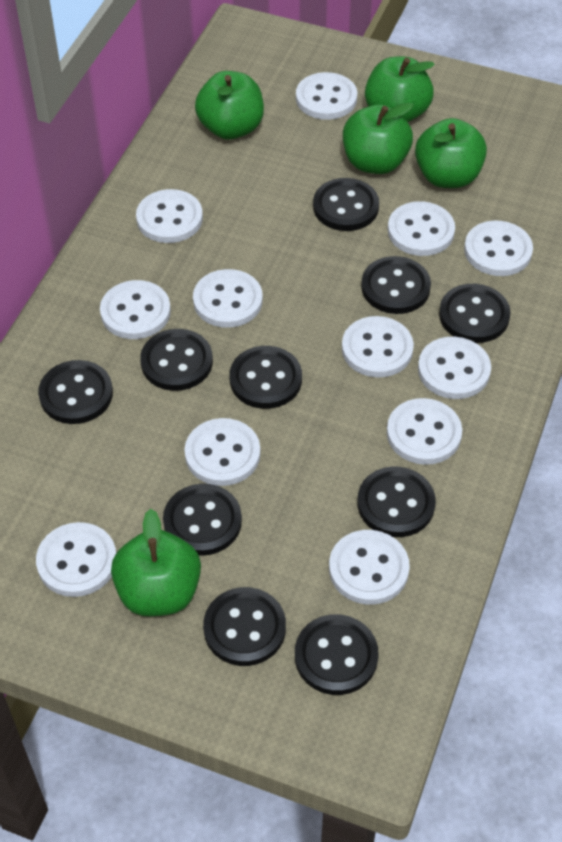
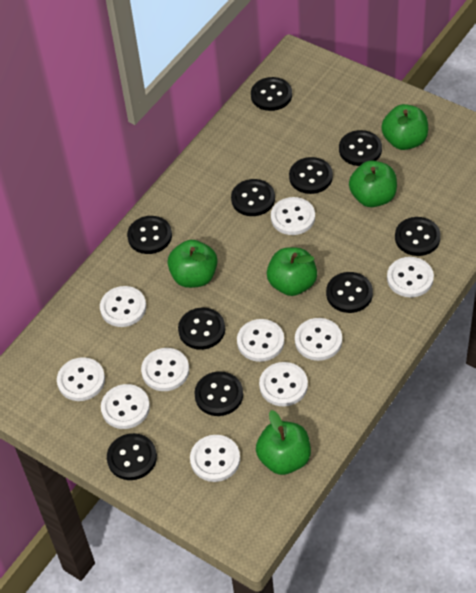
white button: 12 -> 10

